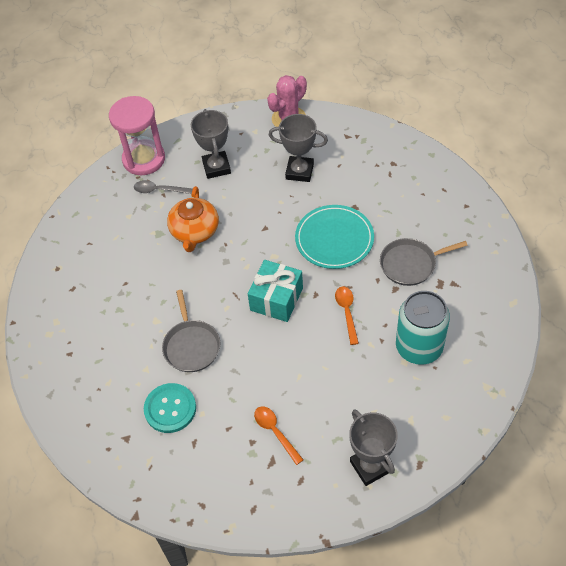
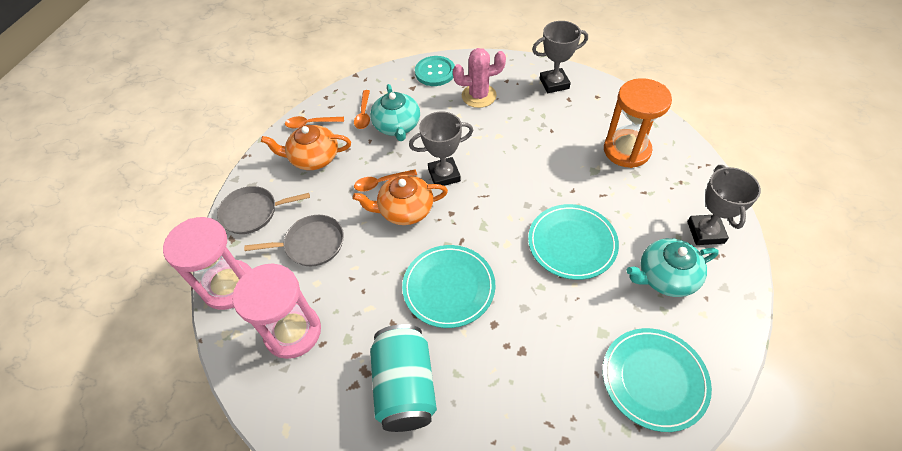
grey spoon: 1 -> 0
orange hourglass: 0 -> 1
orange spoon: 2 -> 3
orange teapot: 1 -> 2
pink hourglass: 1 -> 2
turquoise gift: 1 -> 0
turquoise plate: 1 -> 3
turquoise teapot: 0 -> 2

